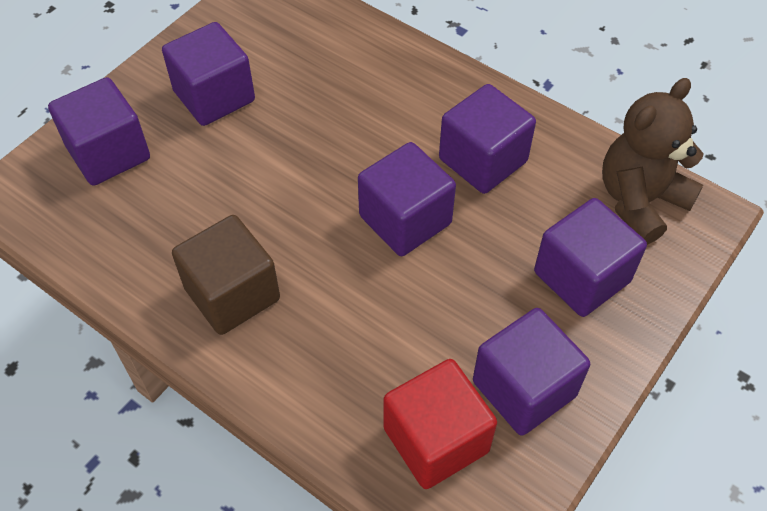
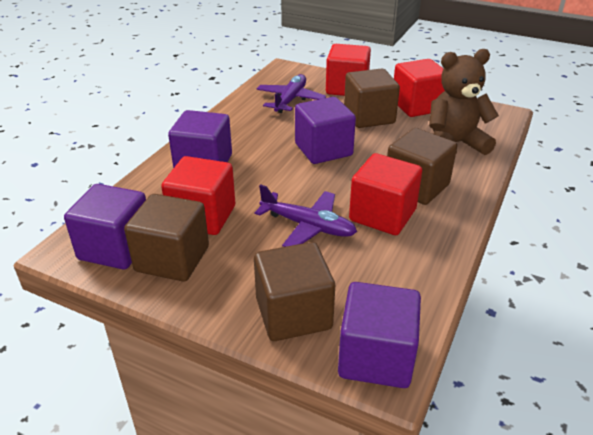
brown cube: 1 -> 4
purple cube: 6 -> 4
purple plane: 0 -> 2
red cube: 1 -> 4

